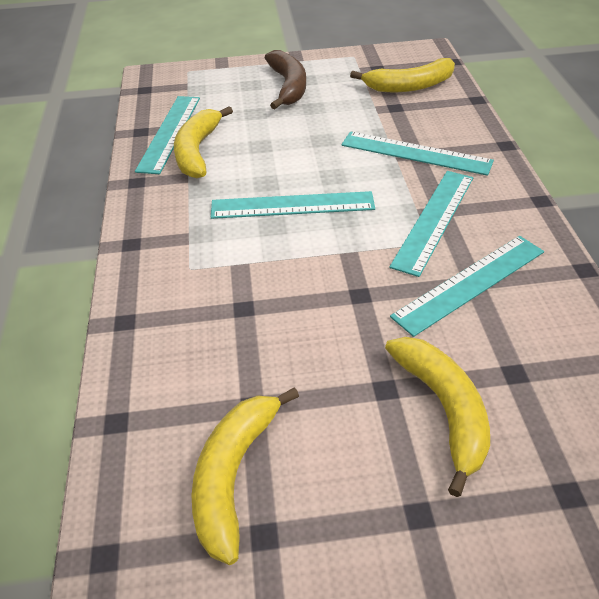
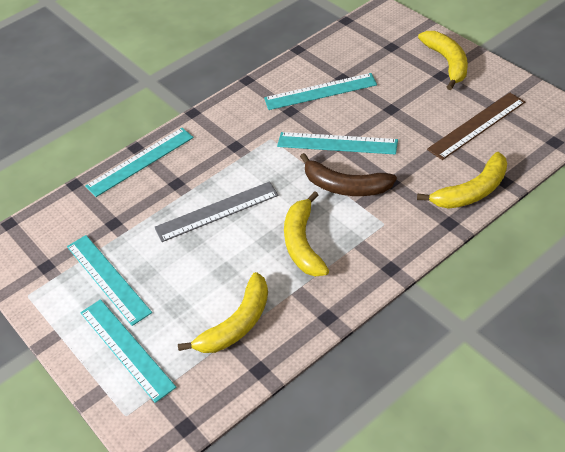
brown ruler: 0 -> 1
grey ruler: 0 -> 1

